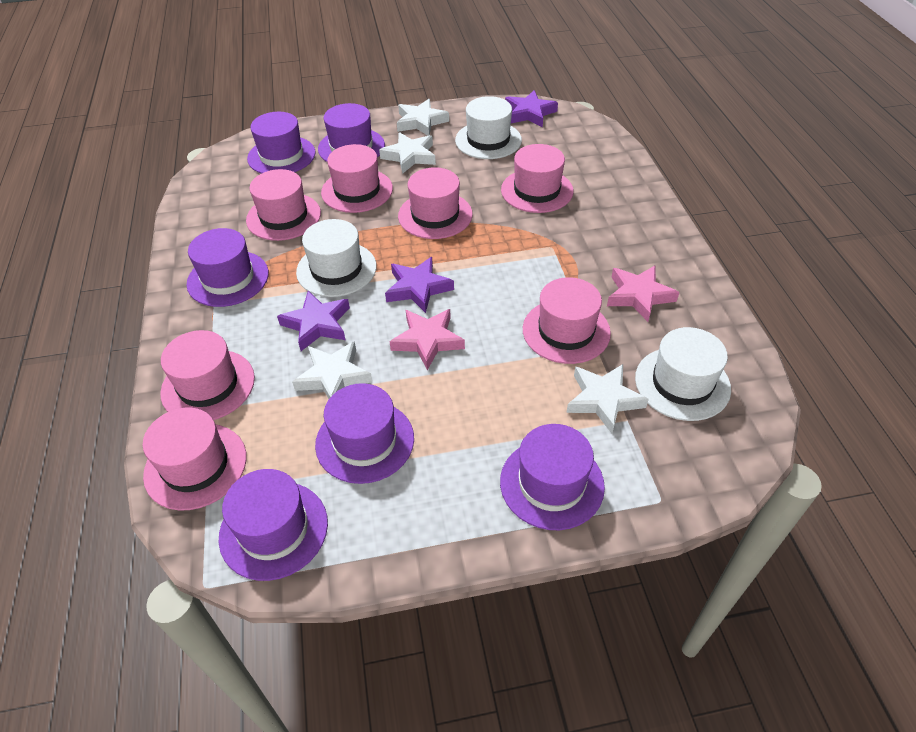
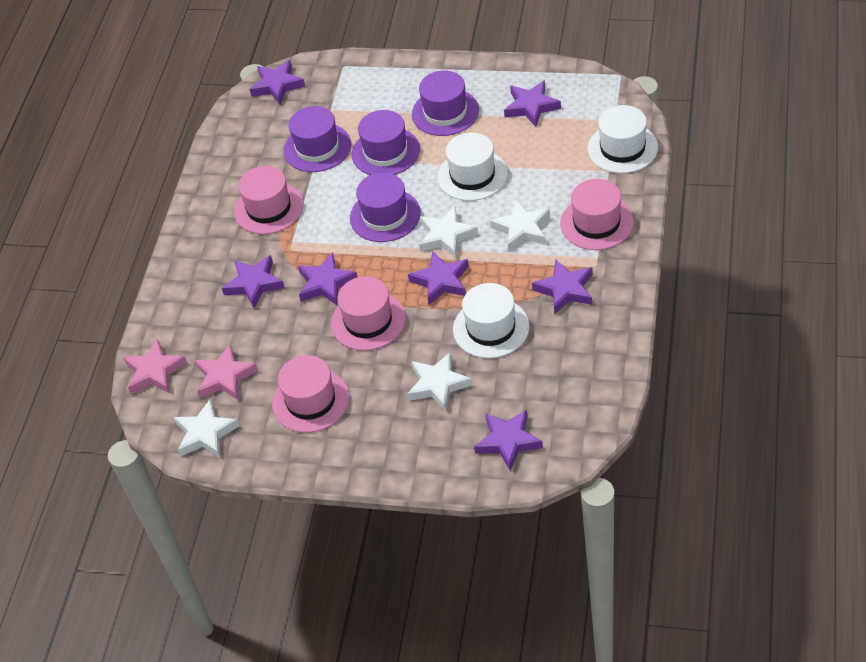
pink hat: 7 -> 4
purple hat: 6 -> 4
purple star: 3 -> 7

